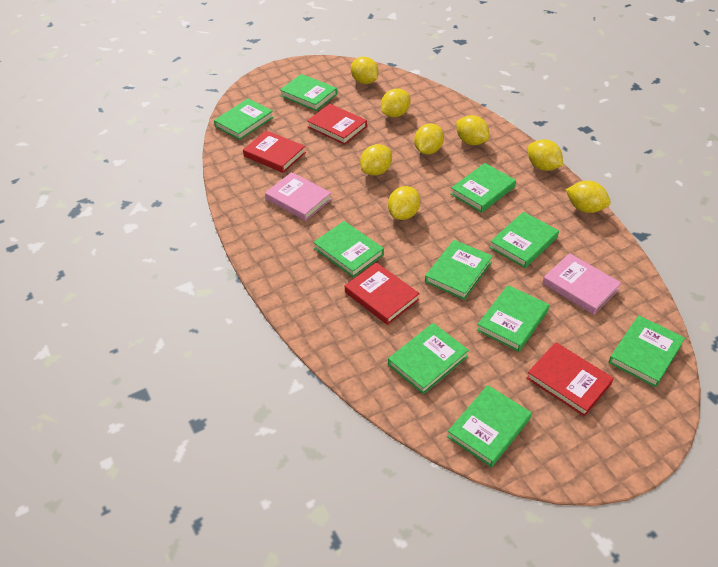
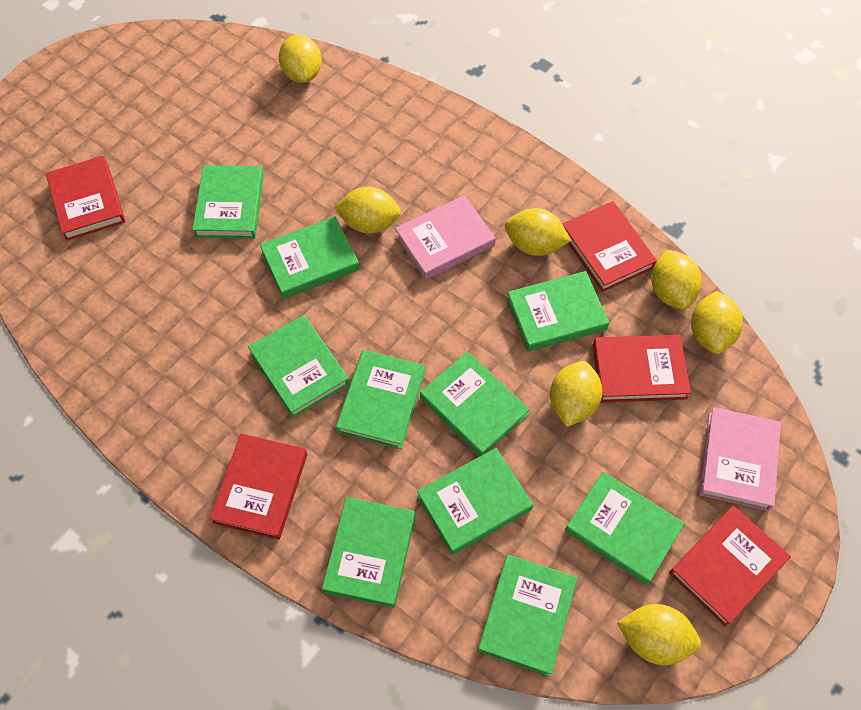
red book: 4 -> 5
yellow lemon: 8 -> 7

